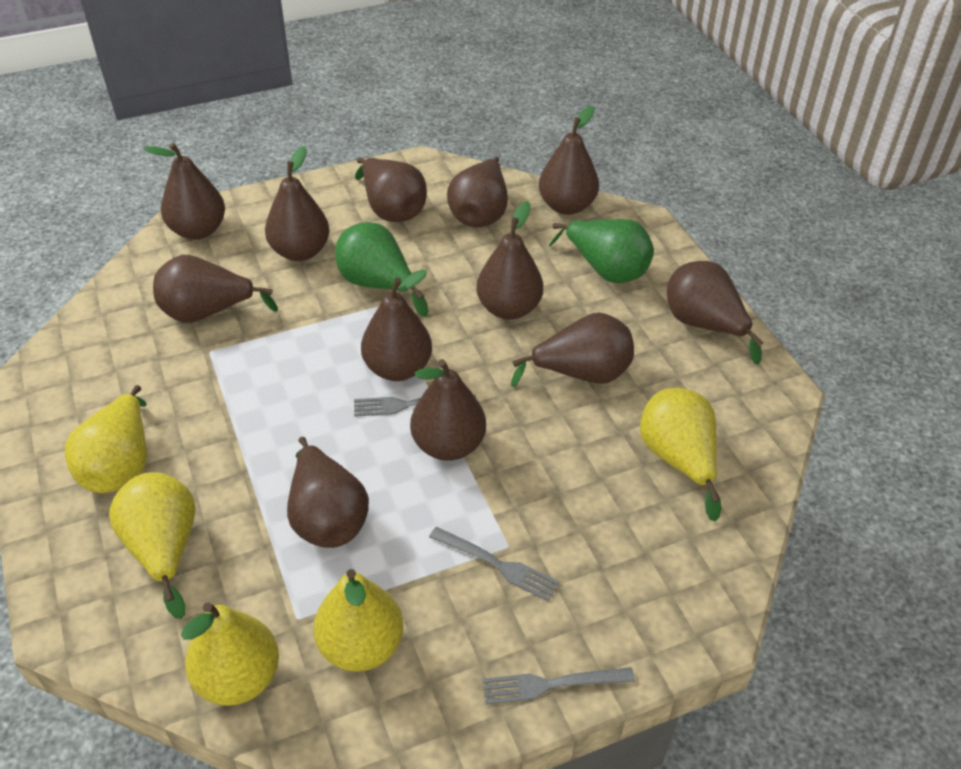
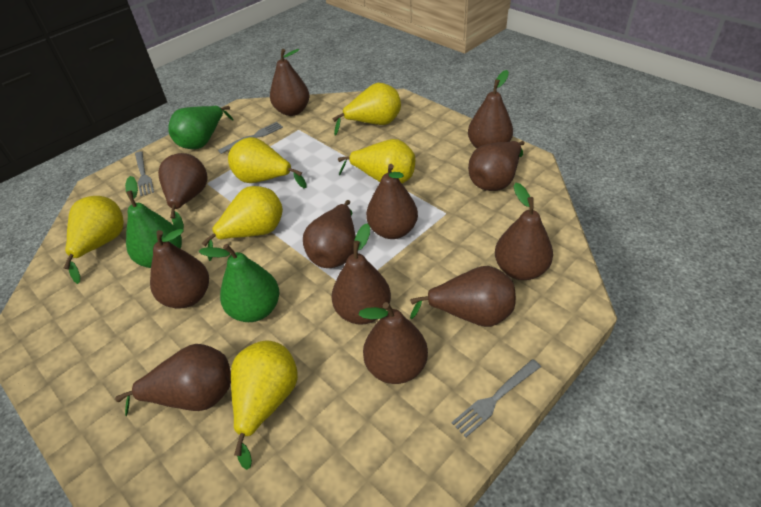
green pear: 2 -> 3
yellow pear: 5 -> 6

